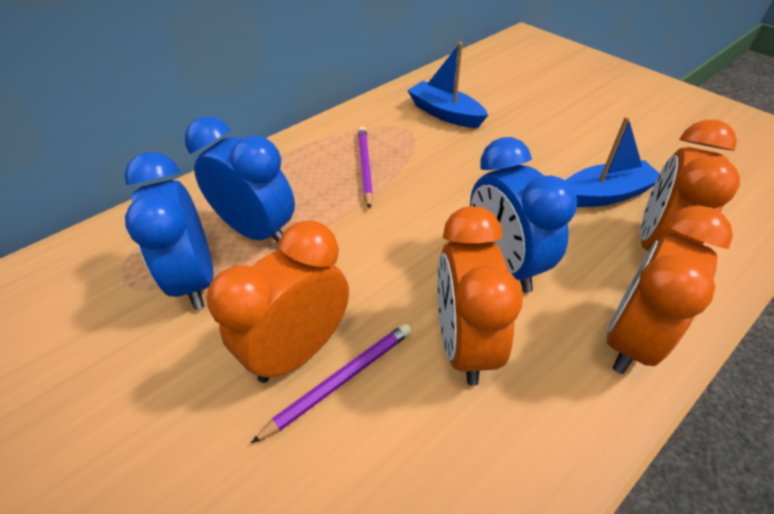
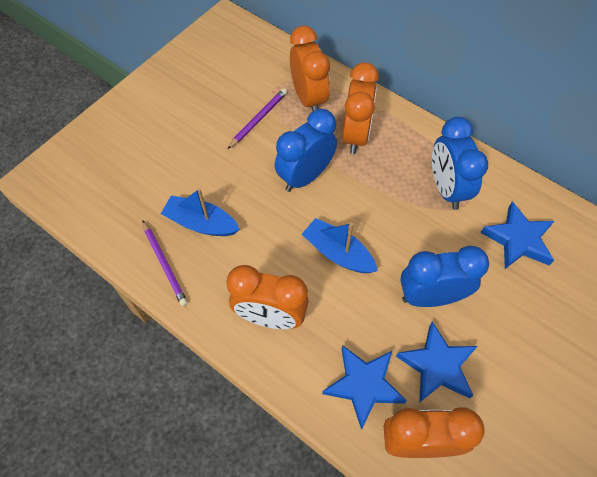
blue star: 0 -> 3

